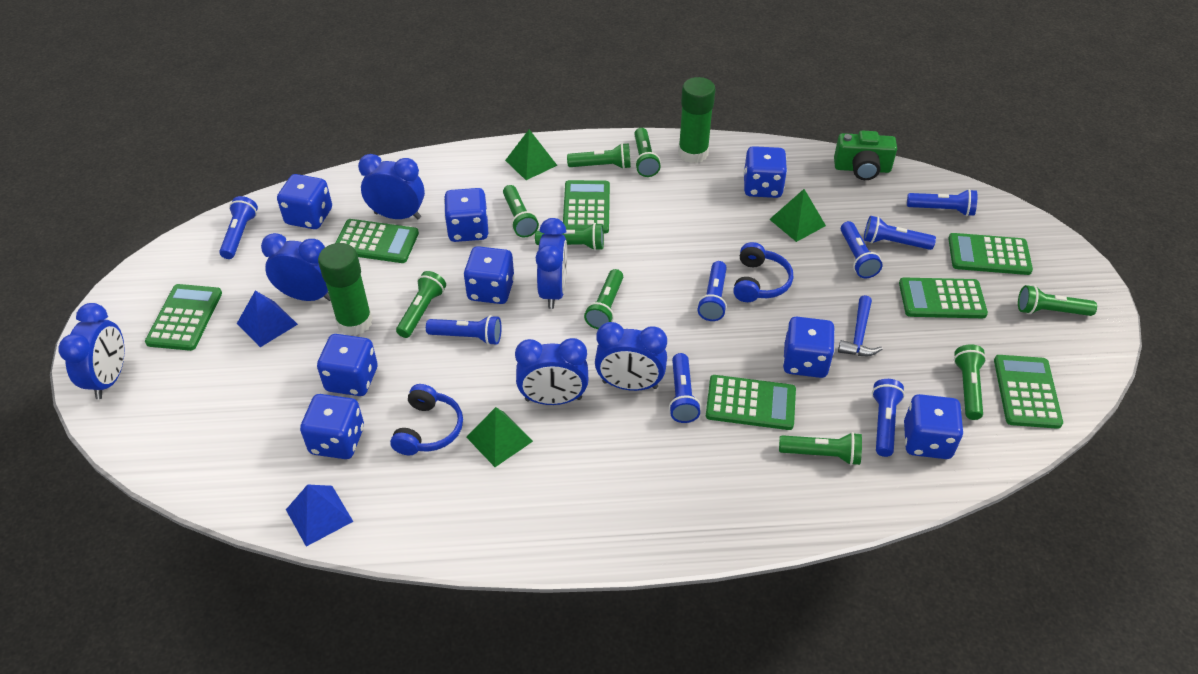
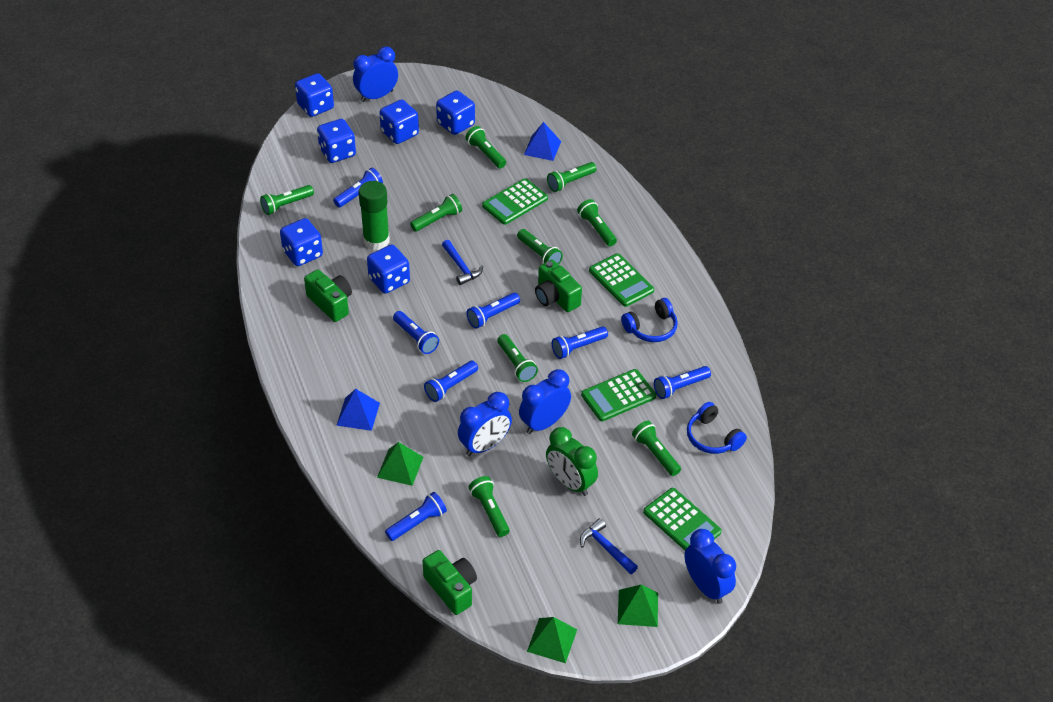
blue clock: 6 -> 4
blue dice: 8 -> 6
blue flashlight: 8 -> 7
blue hammer: 1 -> 2
green calculator: 7 -> 4
green camera: 1 -> 3
green clock: 0 -> 1
green glue stick: 2 -> 1

